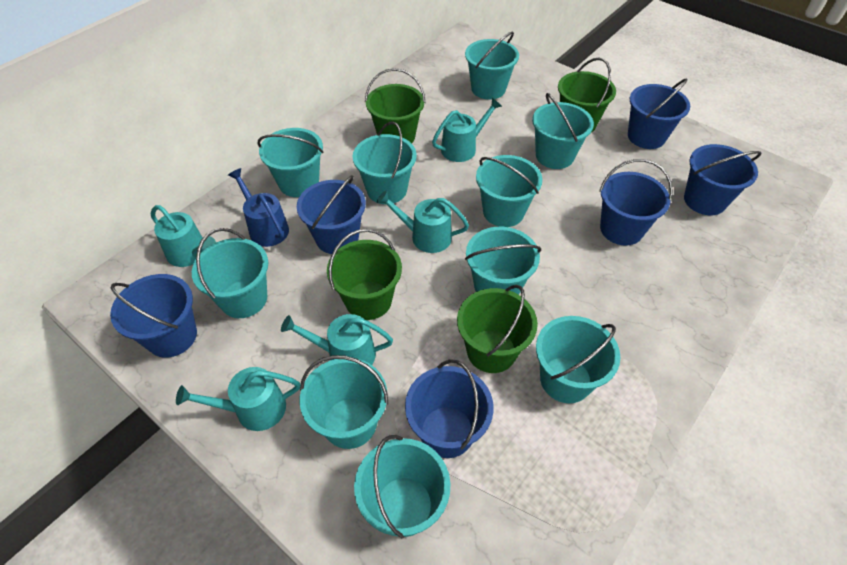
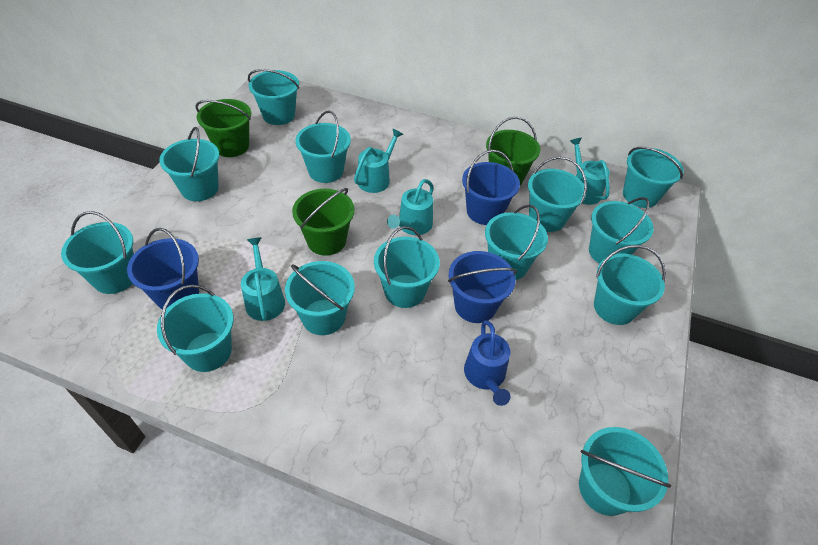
blue bucket: 6 -> 3
green bucket: 4 -> 3
turquoise bucket: 10 -> 13
turquoise watering can: 5 -> 4

